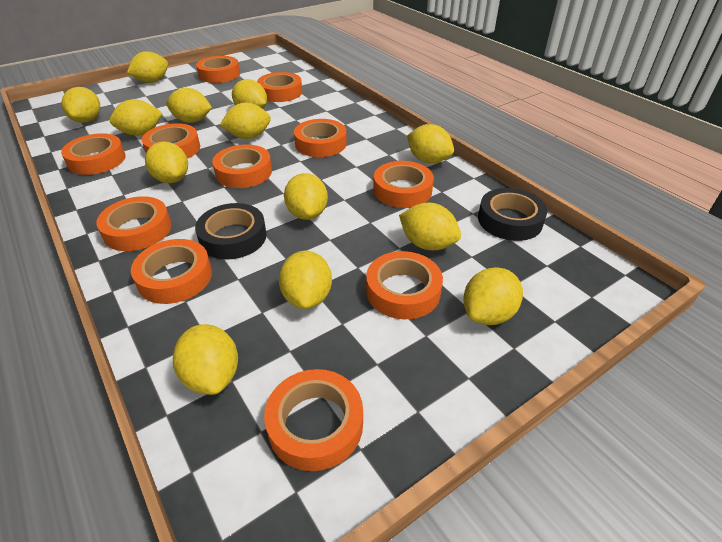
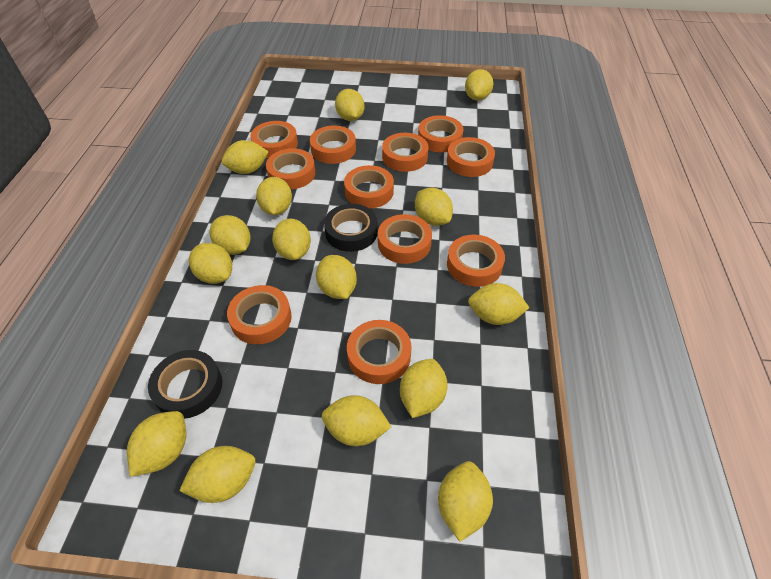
yellow lemon: 13 -> 15

